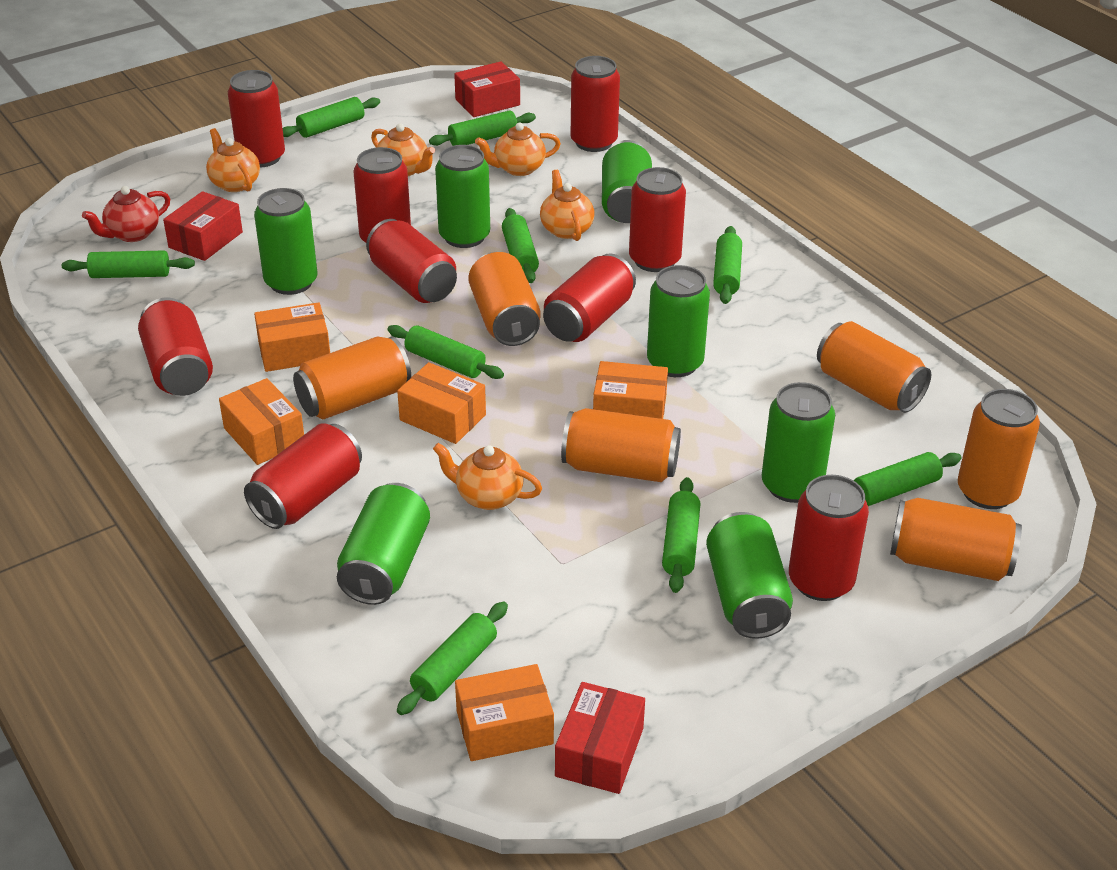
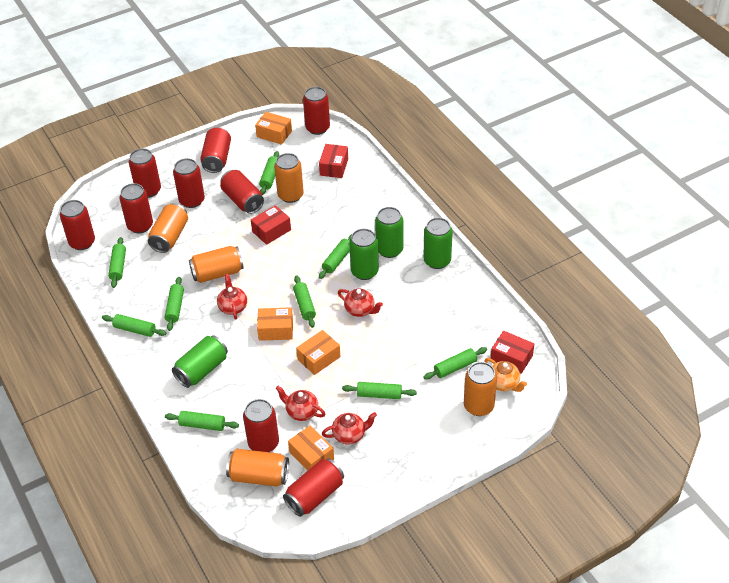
green can: 7 -> 4
orange box: 5 -> 4
orange can: 6 -> 5
orange teapot: 5 -> 1
red teapot: 1 -> 4

